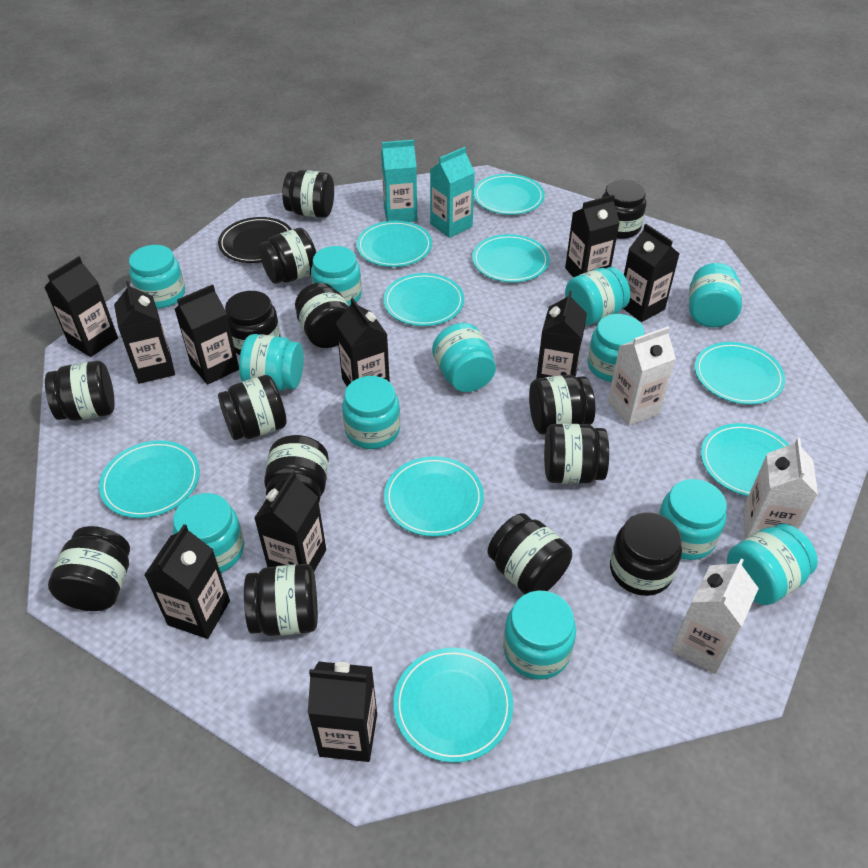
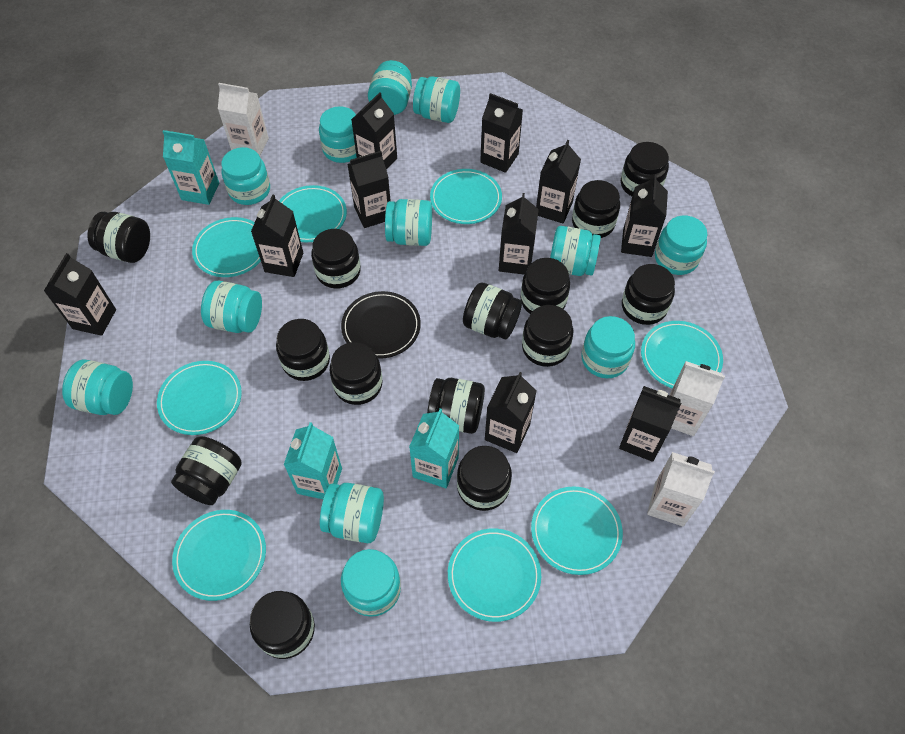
turquoise carton: 2 -> 3
turquoise plate: 9 -> 8

